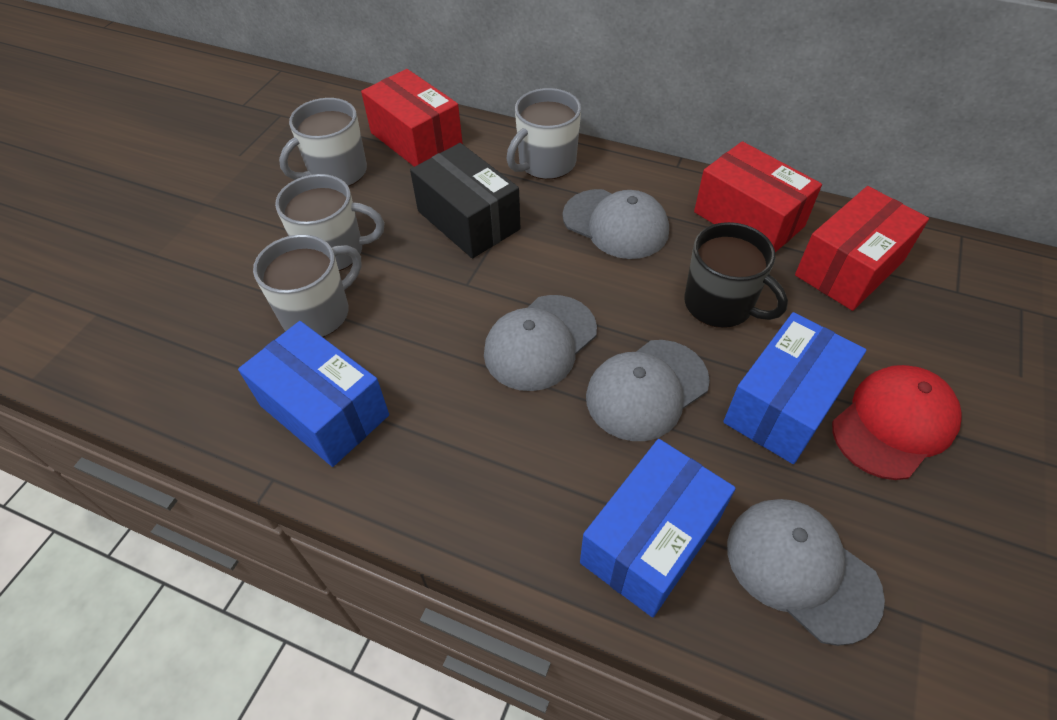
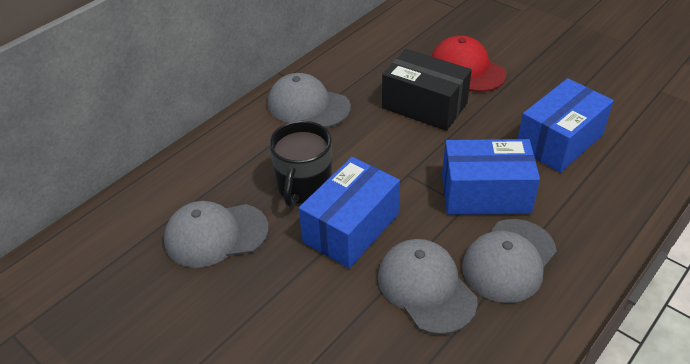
grey mug: 4 -> 0
red box: 3 -> 0

